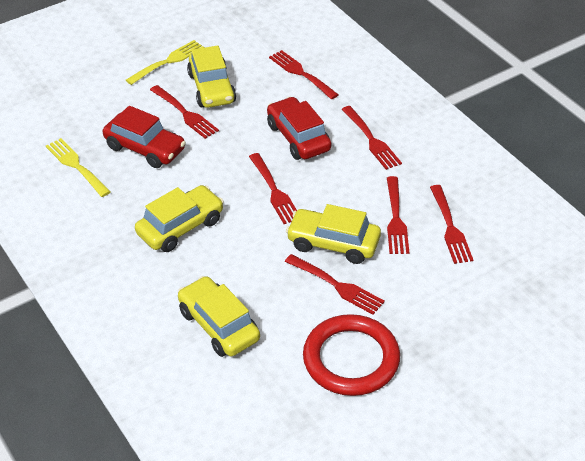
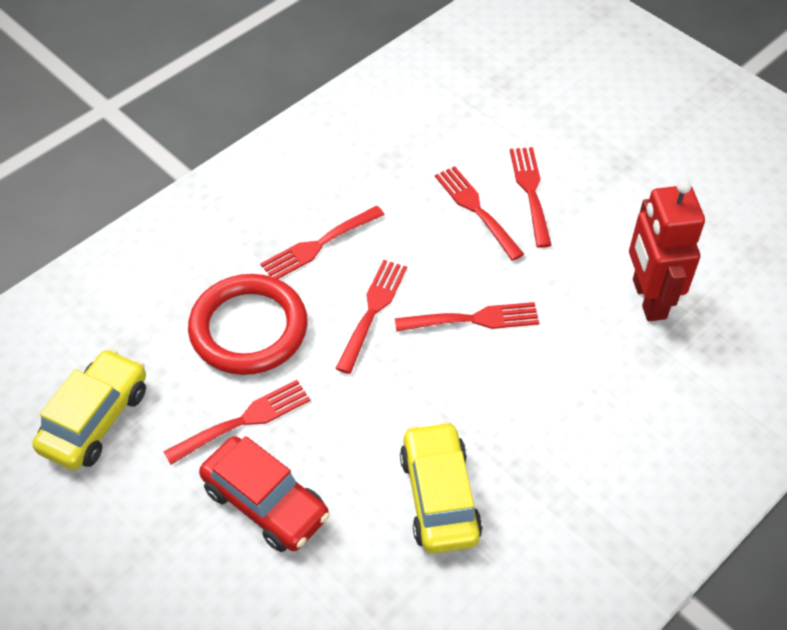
red car: 2 -> 1
red fork: 7 -> 6
red robot: 0 -> 1
yellow car: 4 -> 2
yellow fork: 2 -> 0

